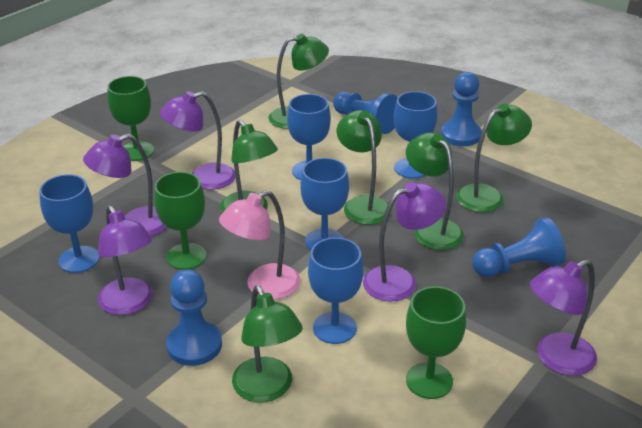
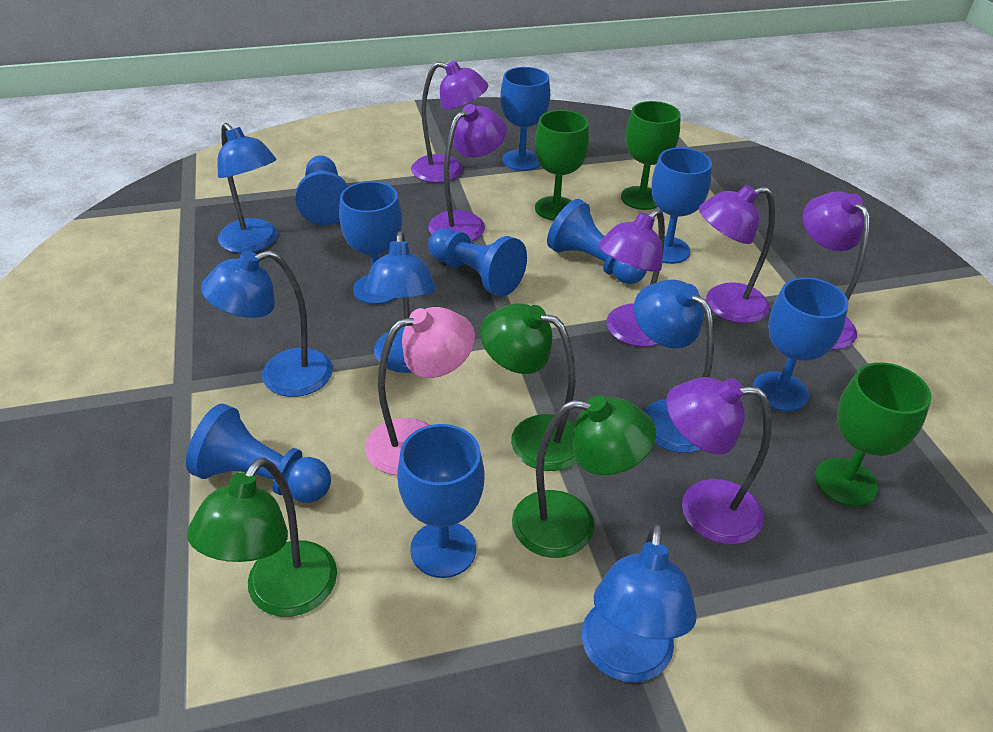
blue lamp: 0 -> 5
green lamp: 6 -> 3
purple lamp: 5 -> 6

